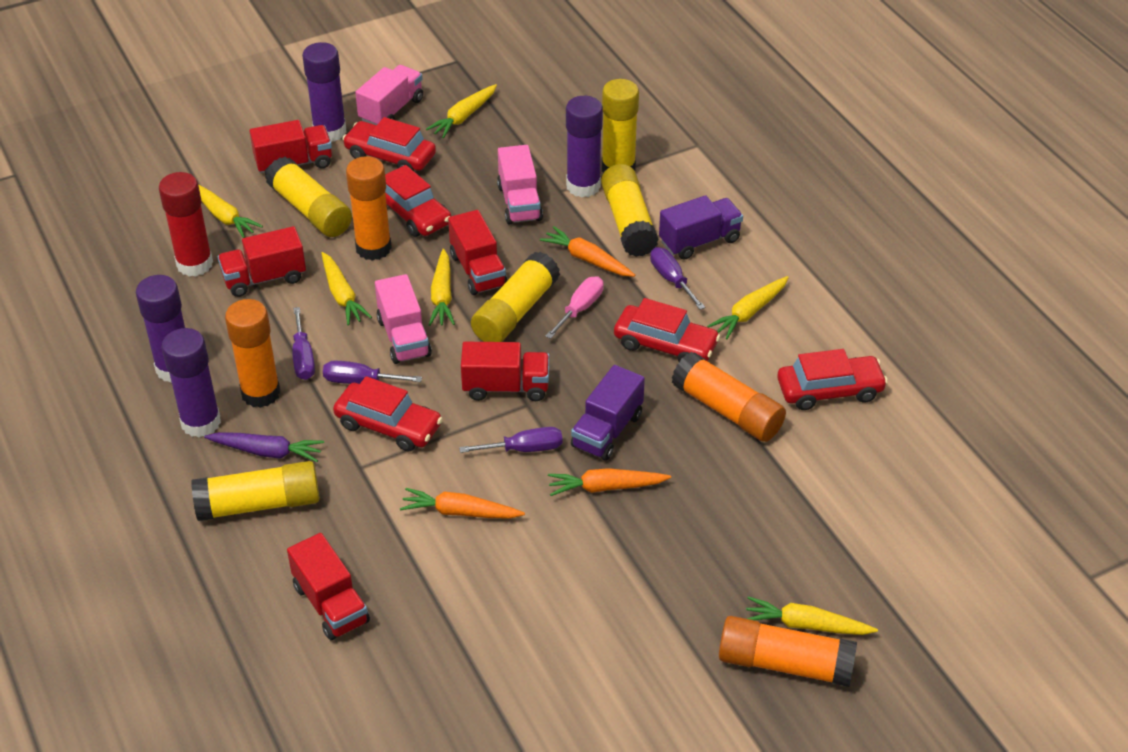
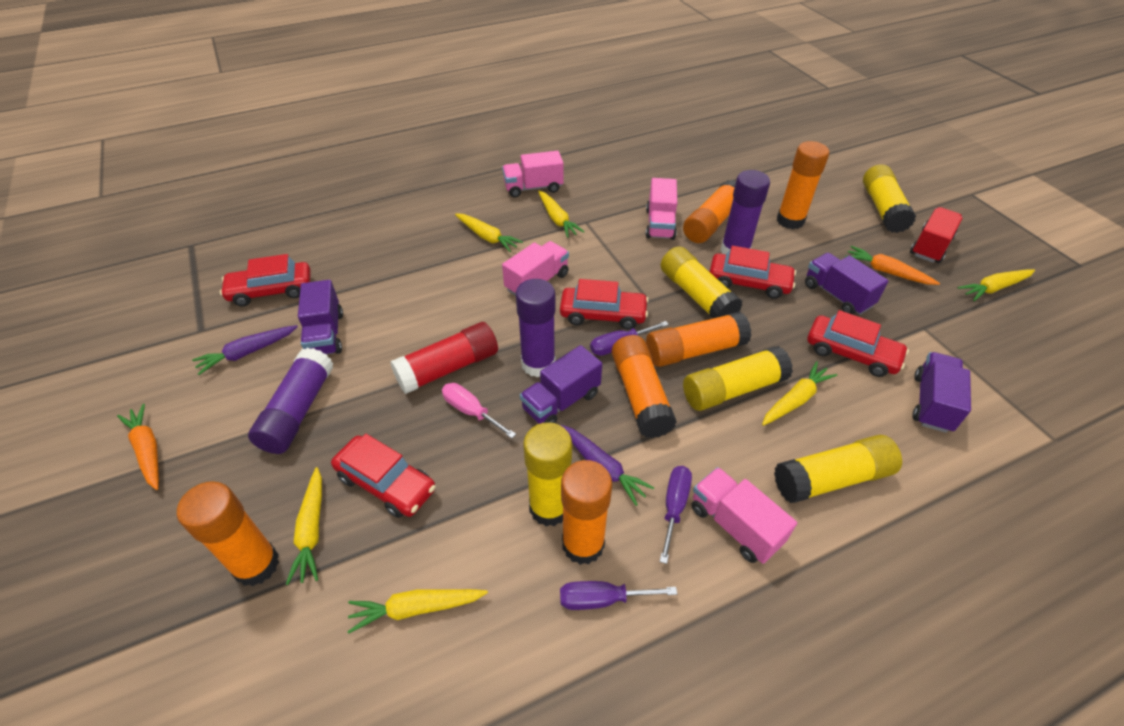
orange carrot: 3 -> 2
orange glue stick: 4 -> 6
pink truck: 3 -> 4
purple carrot: 1 -> 2
purple glue stick: 4 -> 3
purple screwdriver: 4 -> 3
purple truck: 2 -> 4
red truck: 5 -> 1

